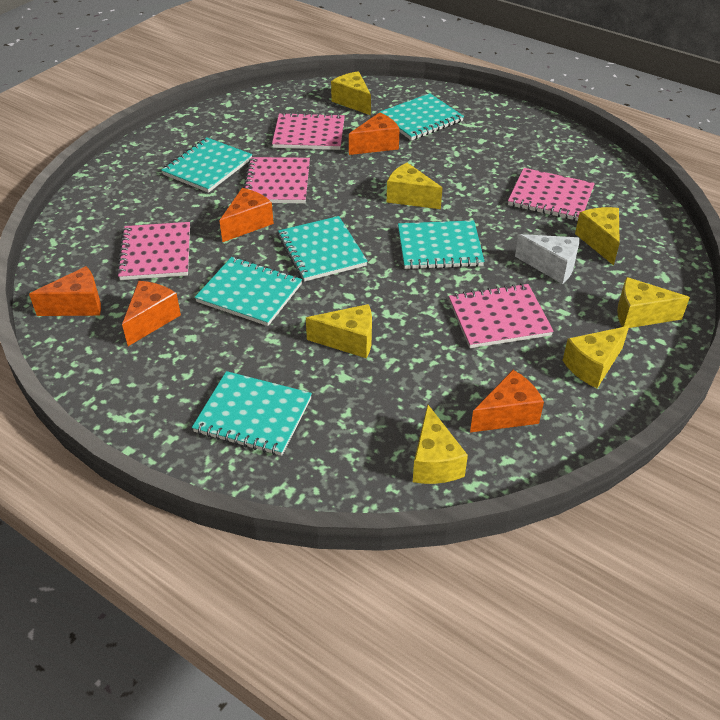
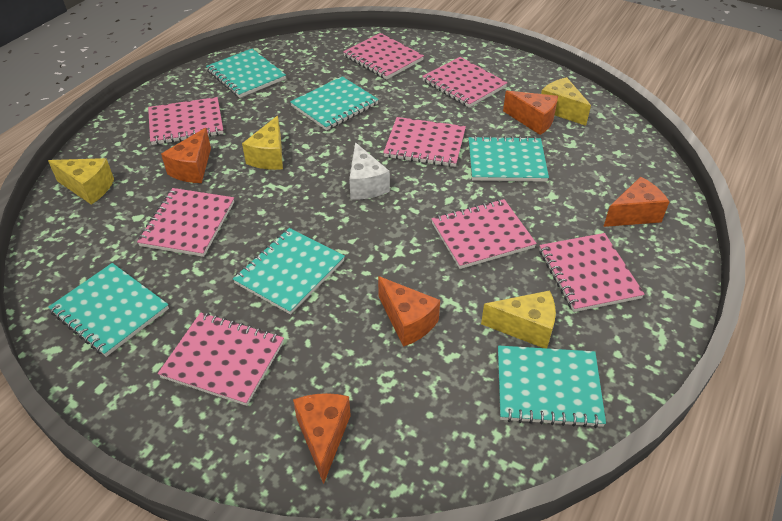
pink notebook: 5 -> 8
yellow cheese: 7 -> 4

